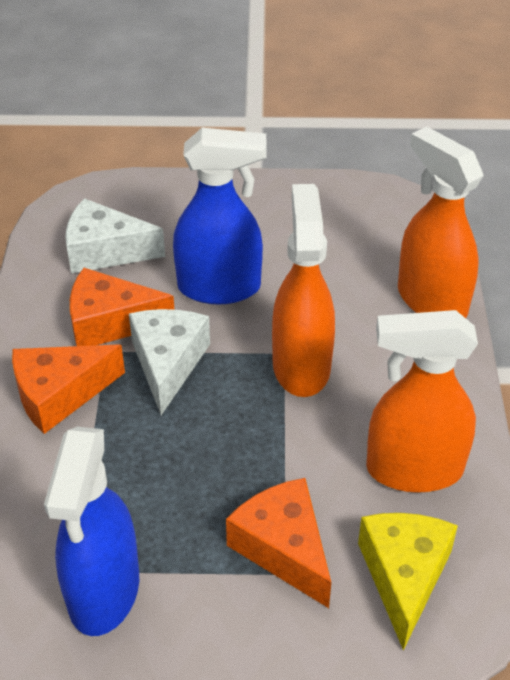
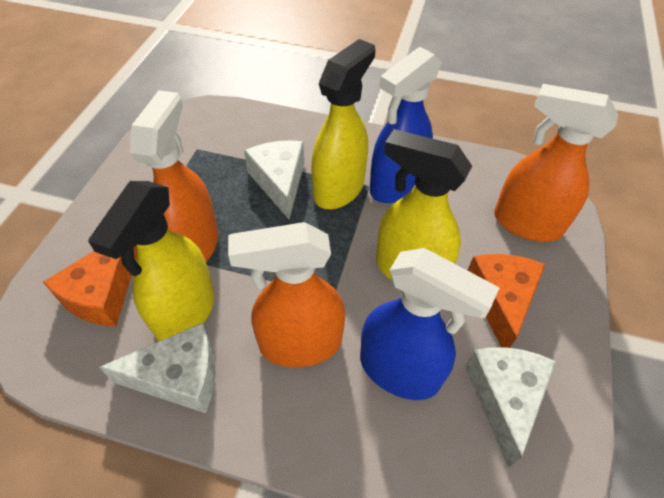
orange cheese: 3 -> 2
white cheese: 2 -> 3
yellow cheese: 1 -> 0
yellow spray bottle: 0 -> 3

